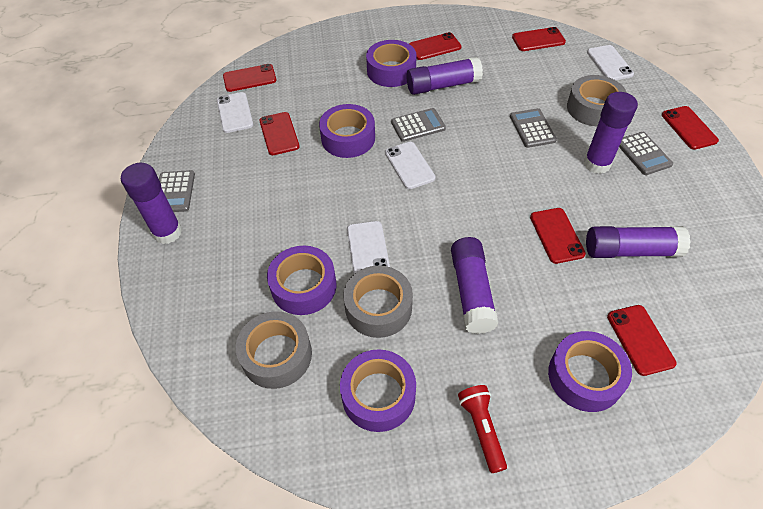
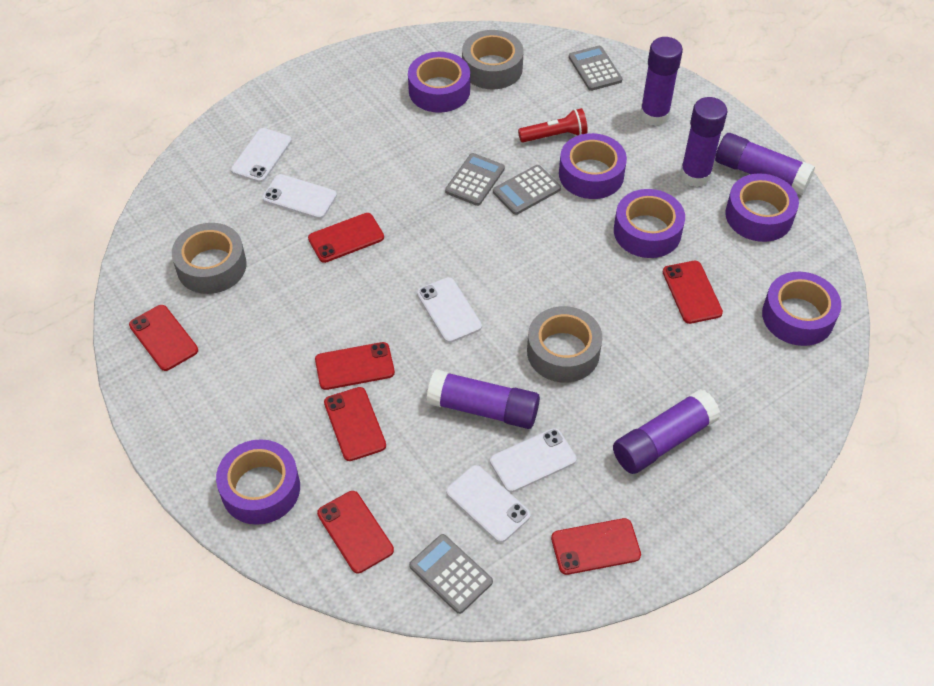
purple tape: 5 -> 6
white phone: 4 -> 5

